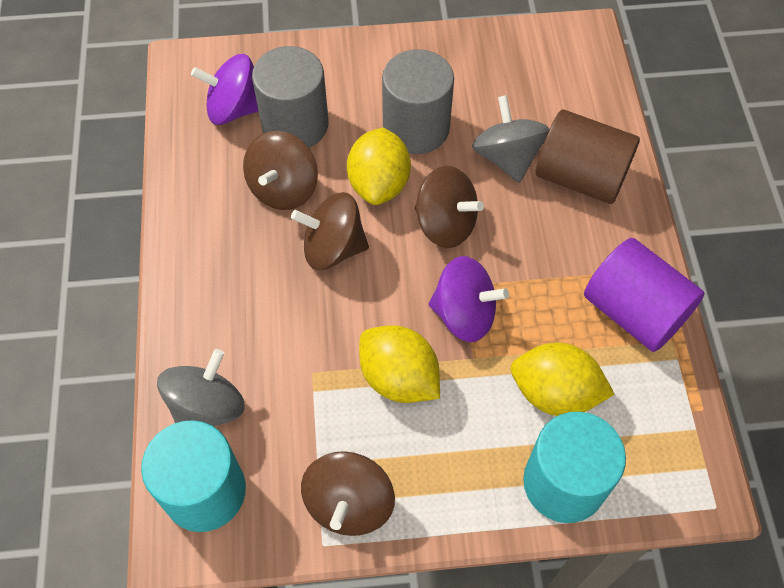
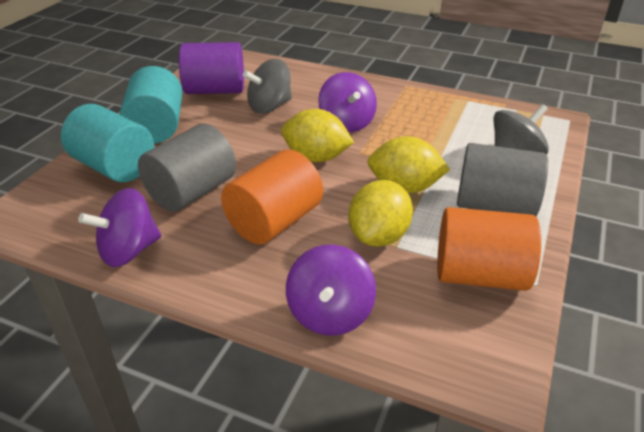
brown cylinder: 1 -> 0
brown spinning top: 4 -> 0
orange cylinder: 0 -> 2
purple spinning top: 2 -> 3

